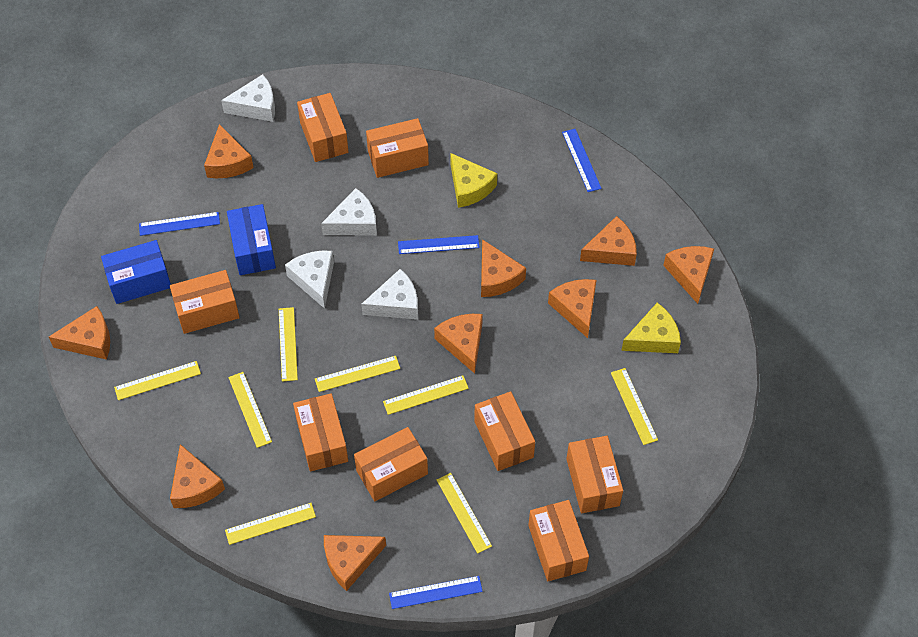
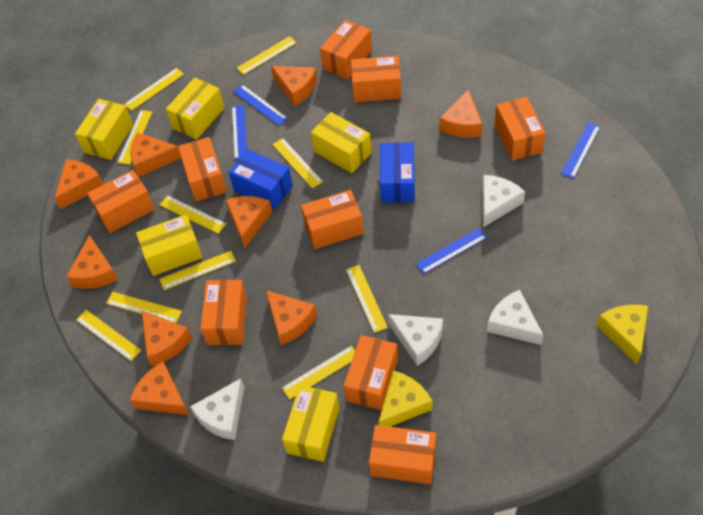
orange box: 8 -> 9
yellow box: 0 -> 5
yellow ruler: 8 -> 10

